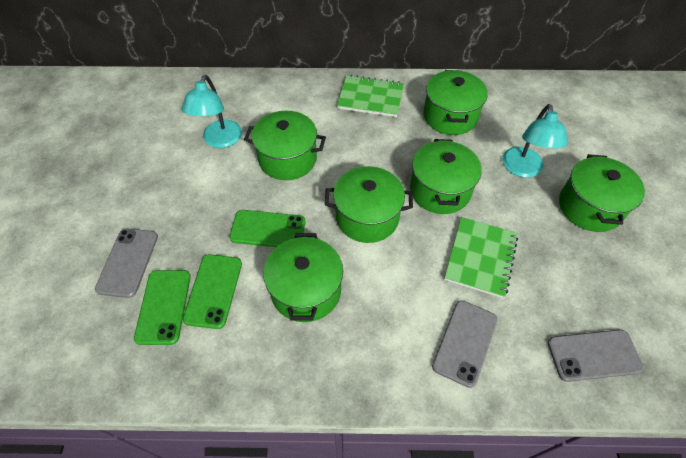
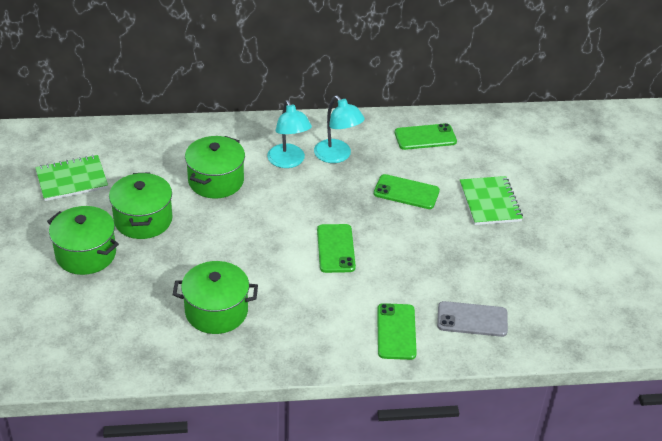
green phone: 3 -> 4
green pot: 6 -> 4
grey phone: 3 -> 1

